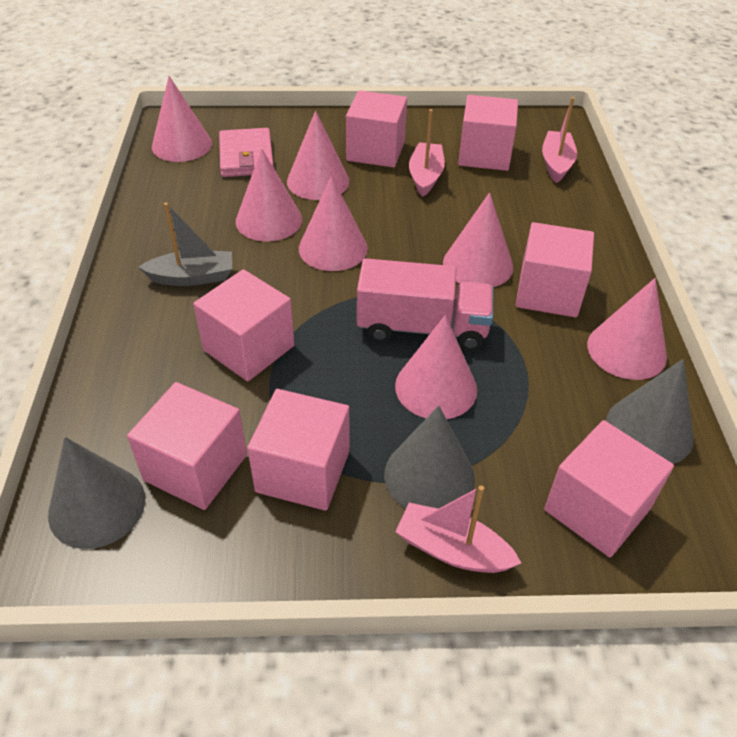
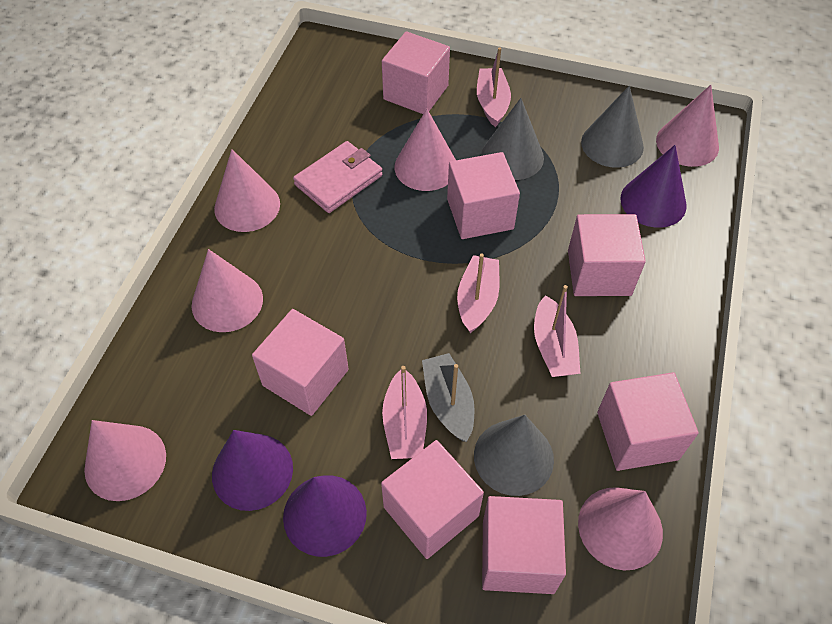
pink boat: 3 -> 4
pink cone: 7 -> 6
pink truck: 1 -> 0
purple cone: 0 -> 3

